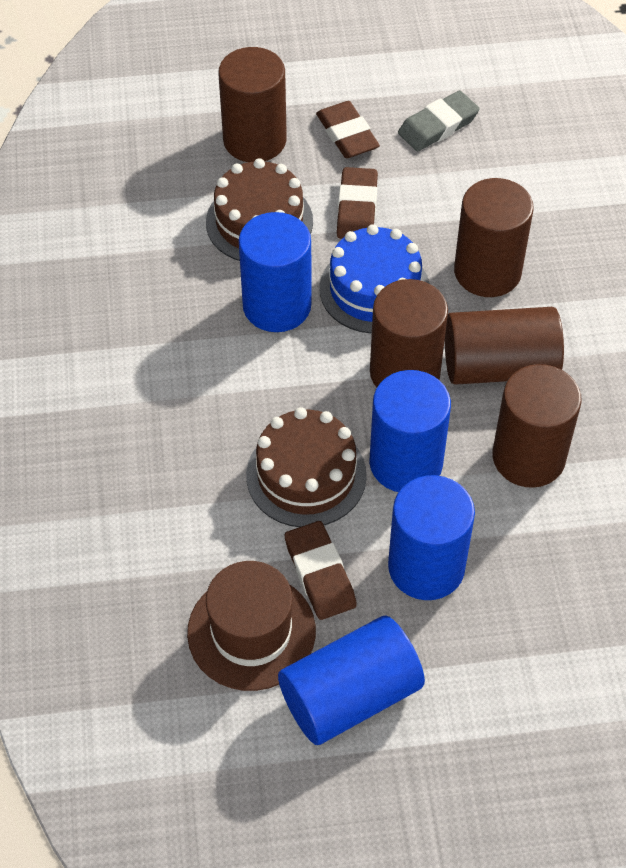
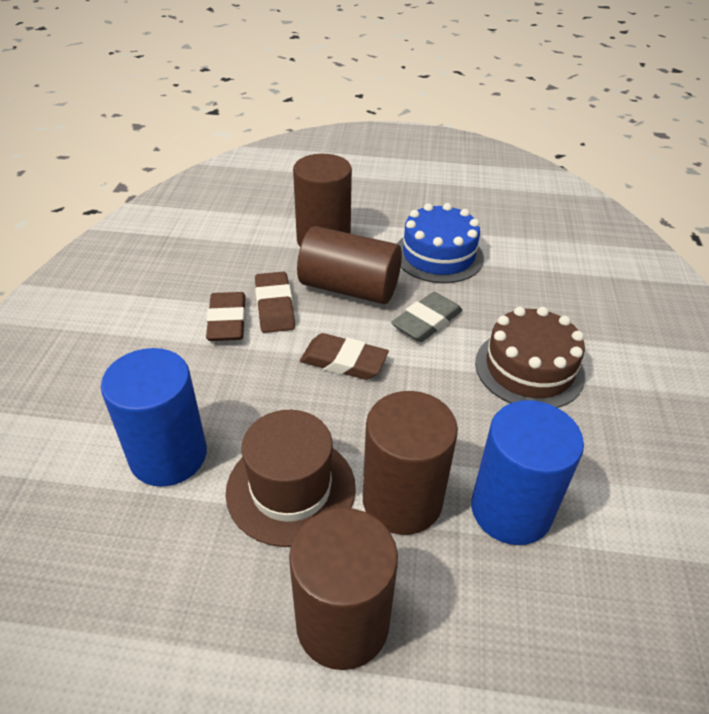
blue cylinder: 4 -> 2
brown cake: 2 -> 1
brown cylinder: 5 -> 4

